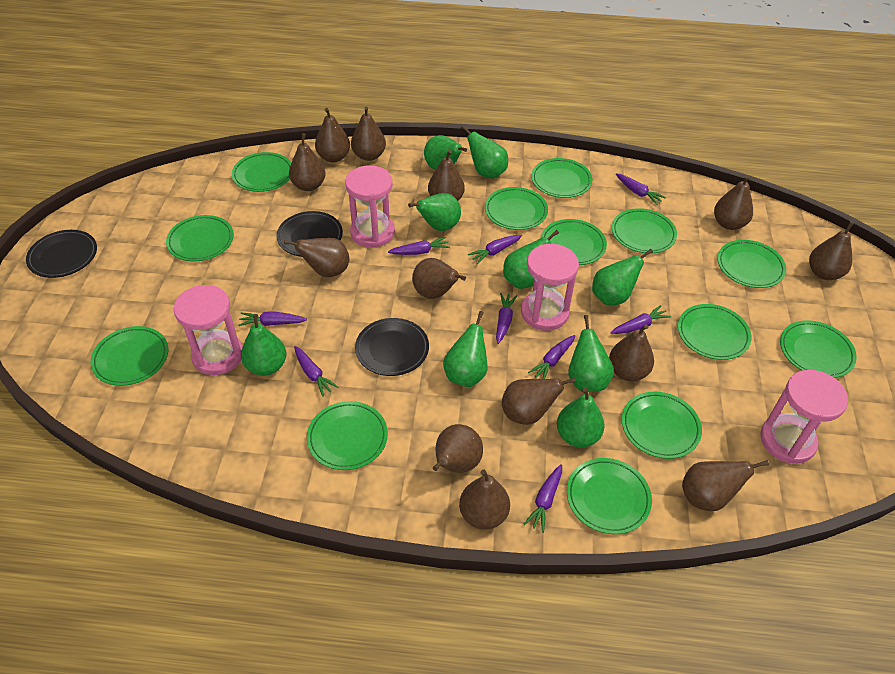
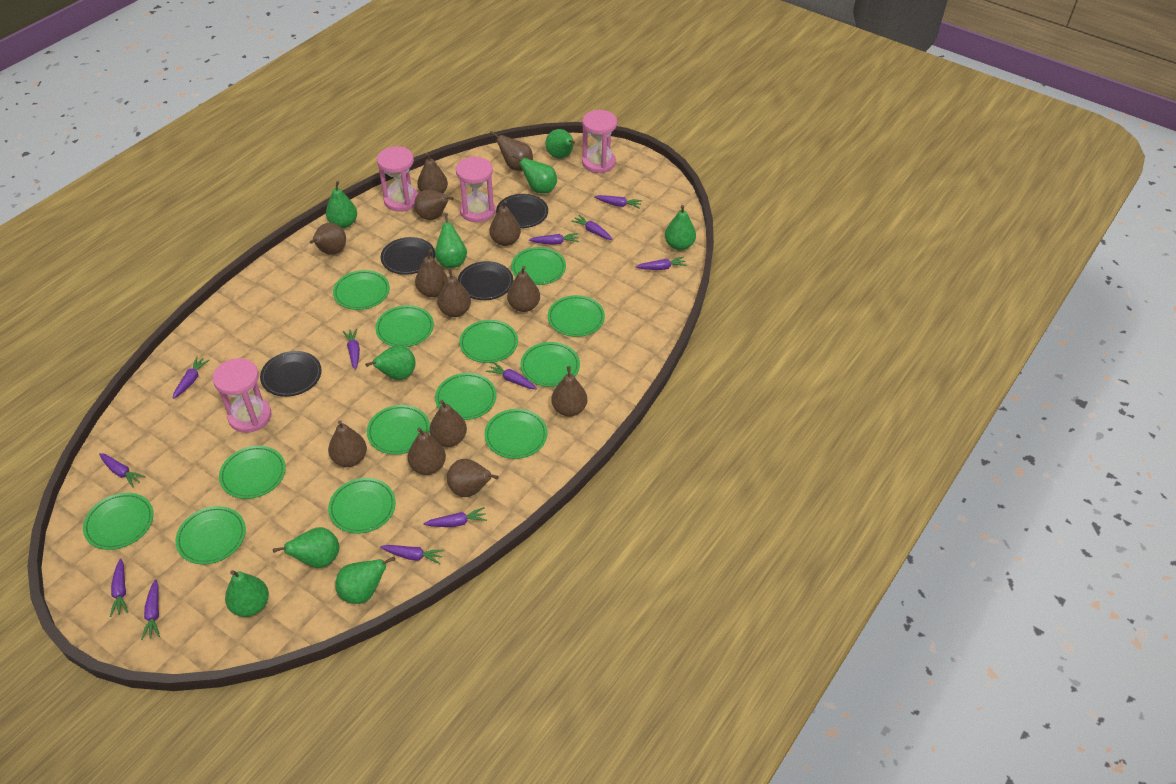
black plate: 3 -> 4
purple carrot: 9 -> 12

